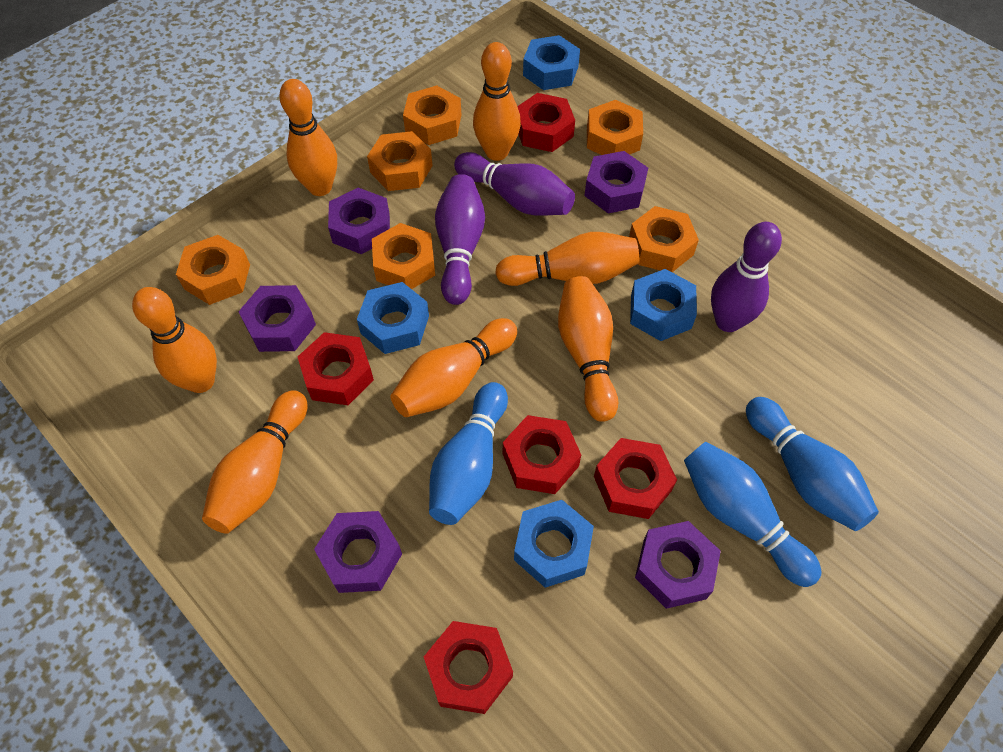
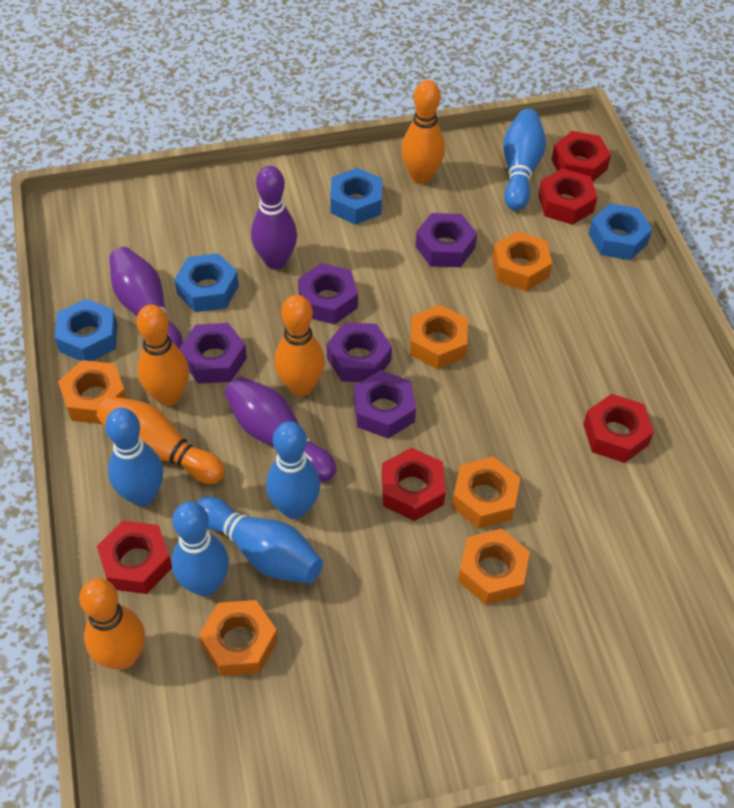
blue bowling pin: 3 -> 5
orange bowling pin: 7 -> 5

